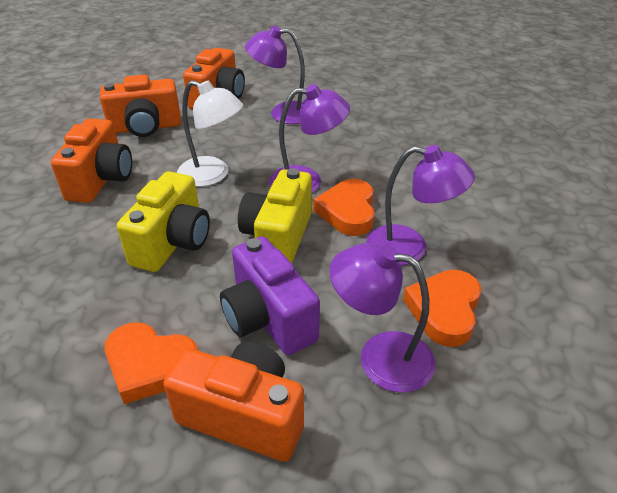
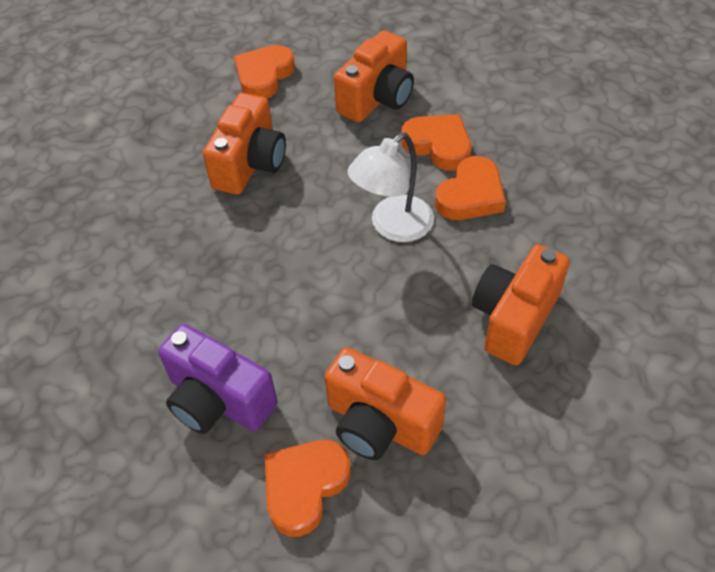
orange heart: 3 -> 4
purple lamp: 4 -> 0
yellow camera: 2 -> 0

